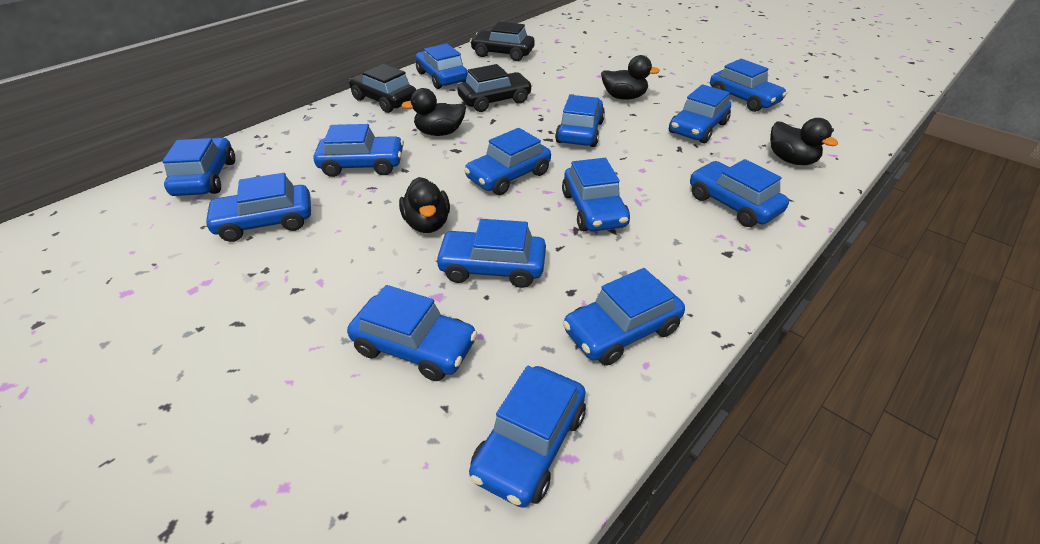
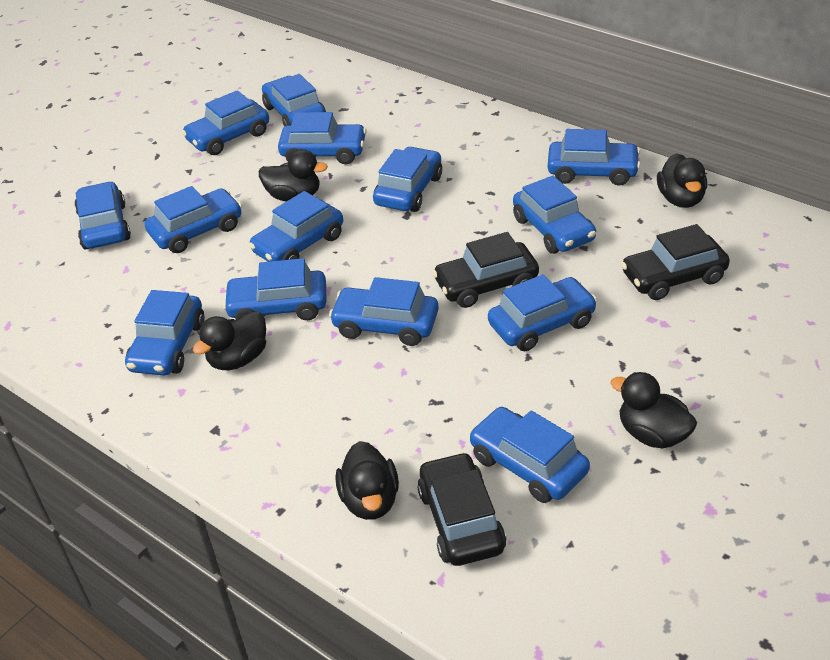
black duck: 4 -> 5

